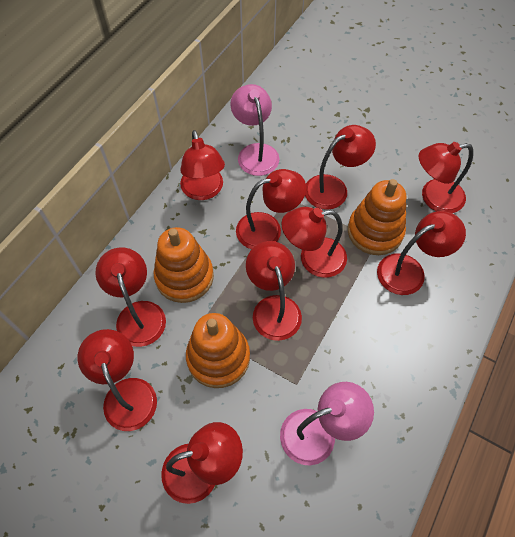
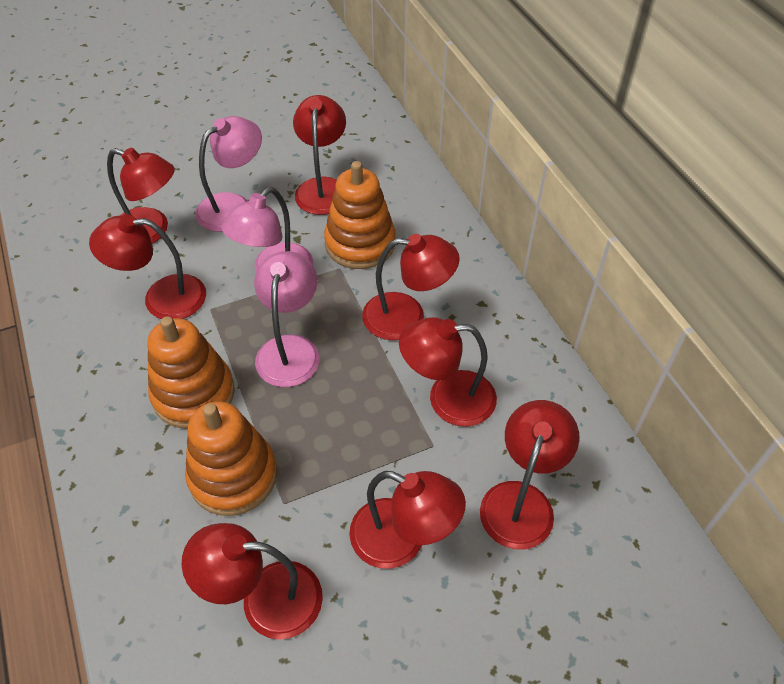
pink lamp: 2 -> 3
red lamp: 10 -> 8

